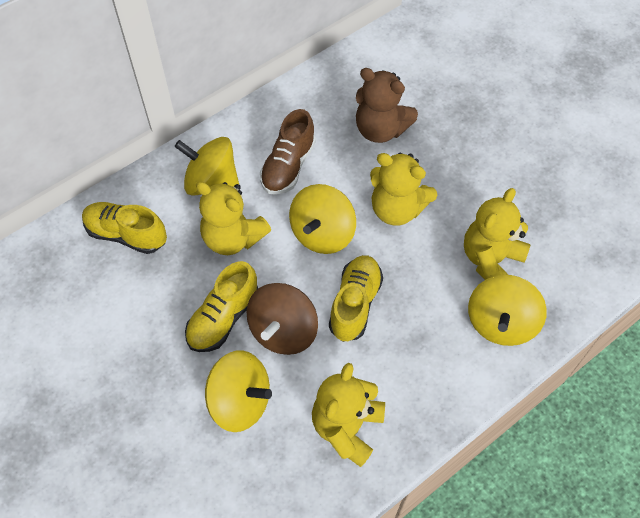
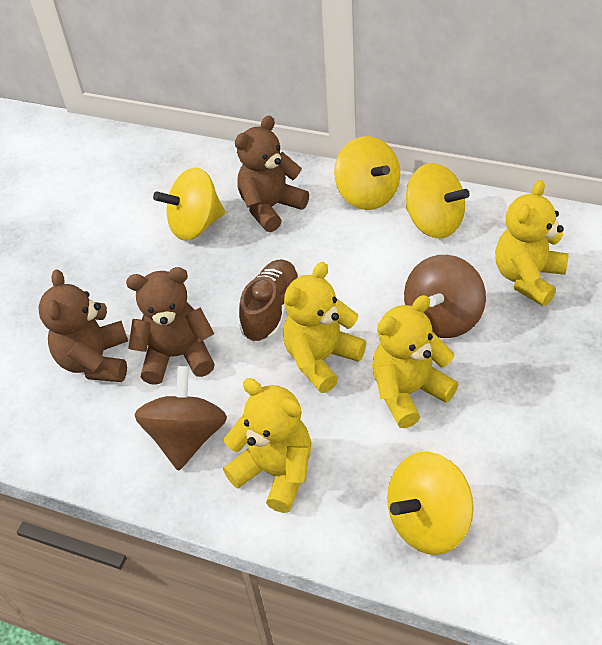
brown spinning top: 1 -> 2
brown teddy bear: 1 -> 3
yellow shoe: 3 -> 0

